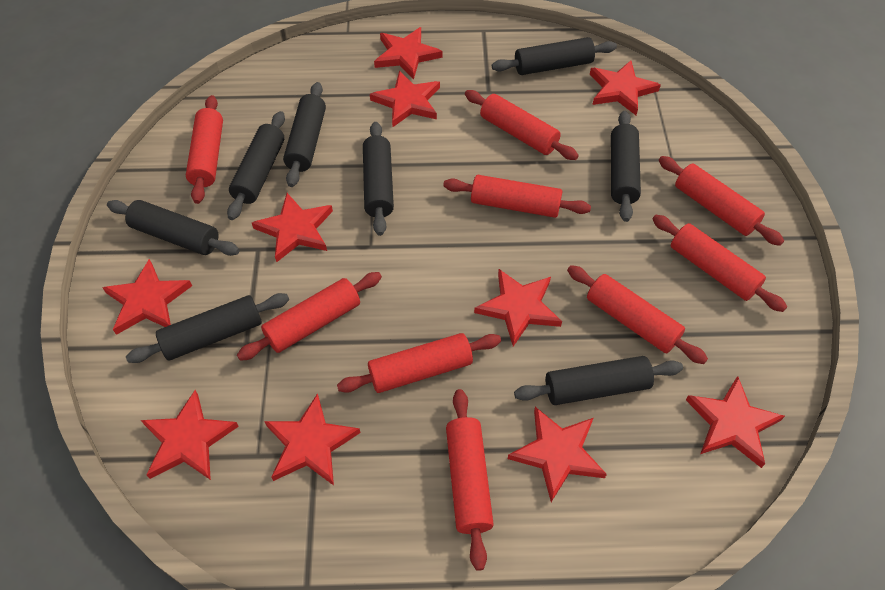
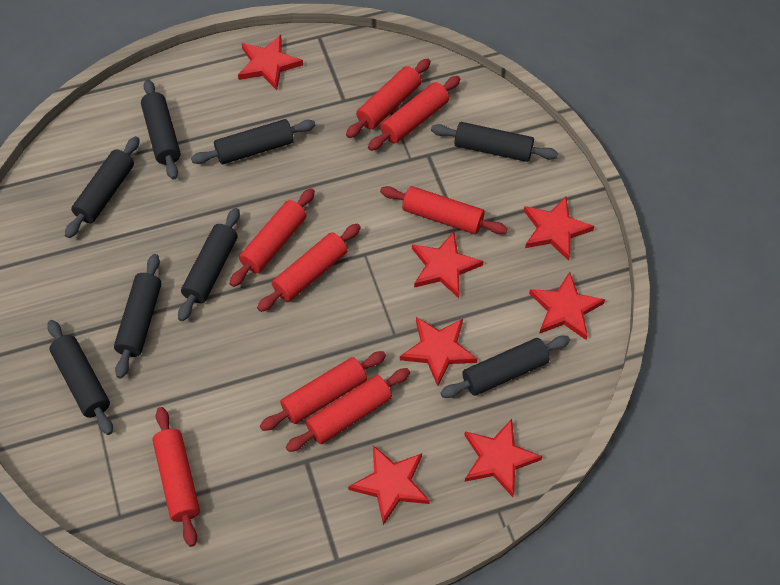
red rolling pin: 9 -> 8
red star: 10 -> 7

